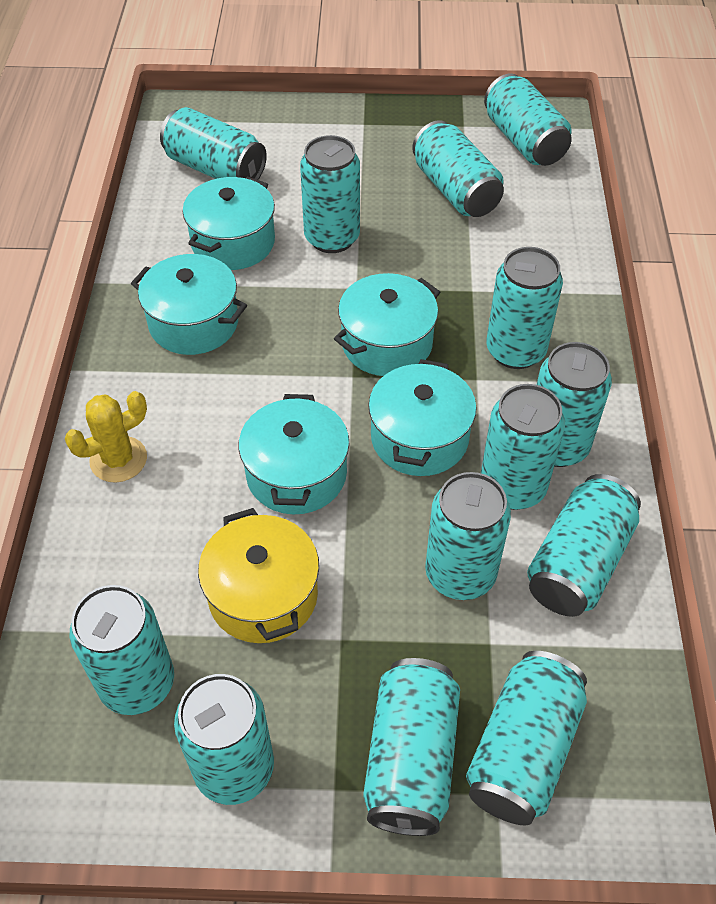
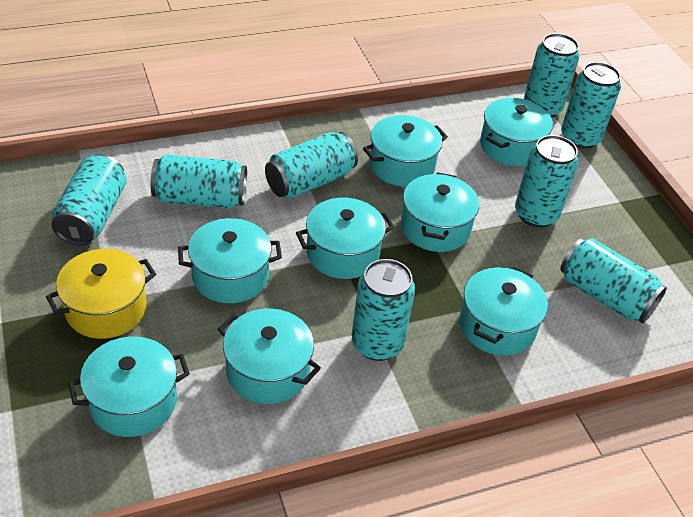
turquoise can: 13 -> 8
turquoise pot: 5 -> 8
yellow cactus: 1 -> 0

